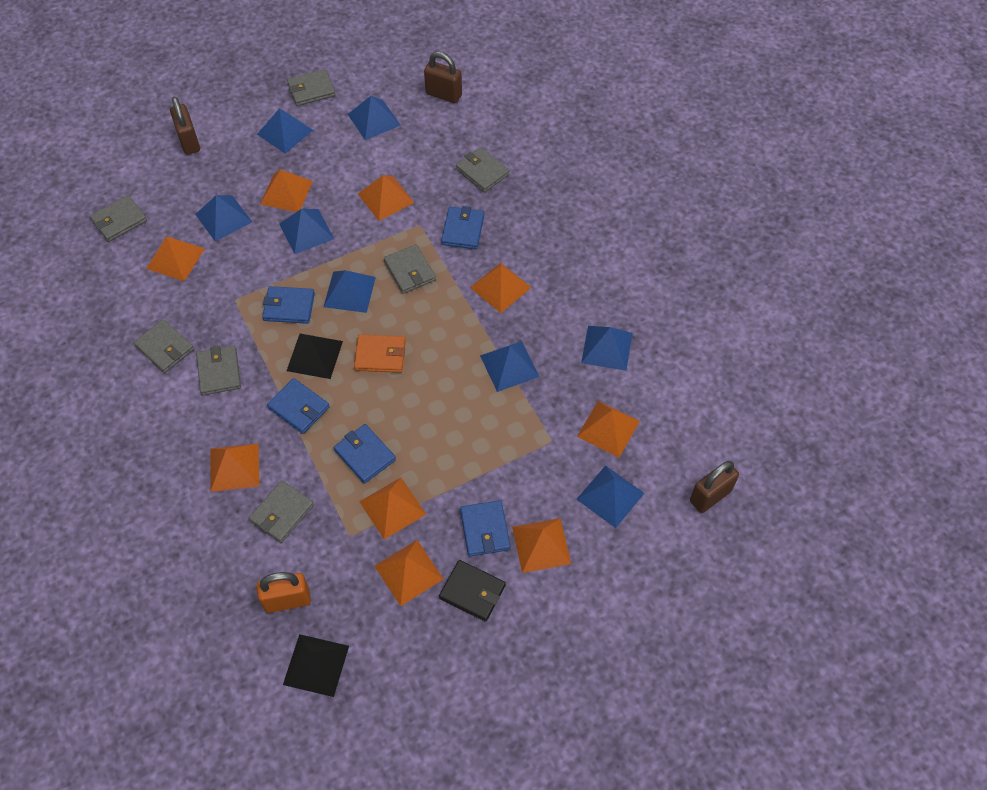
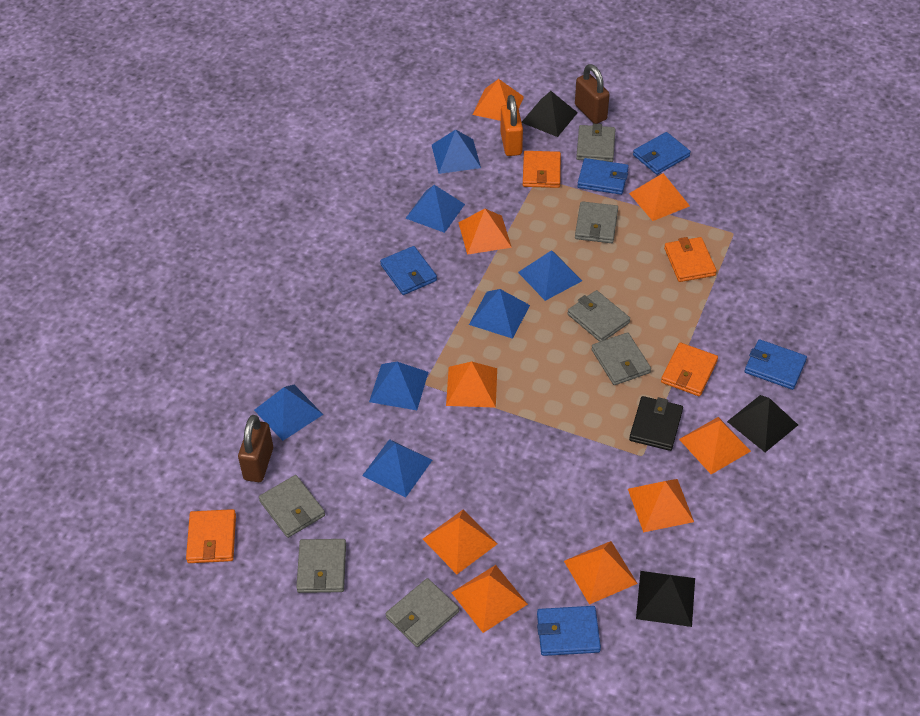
black pyramid: 2 -> 3
blue pyramid: 8 -> 7
brown padlock: 3 -> 2
orange wallet: 1 -> 4

